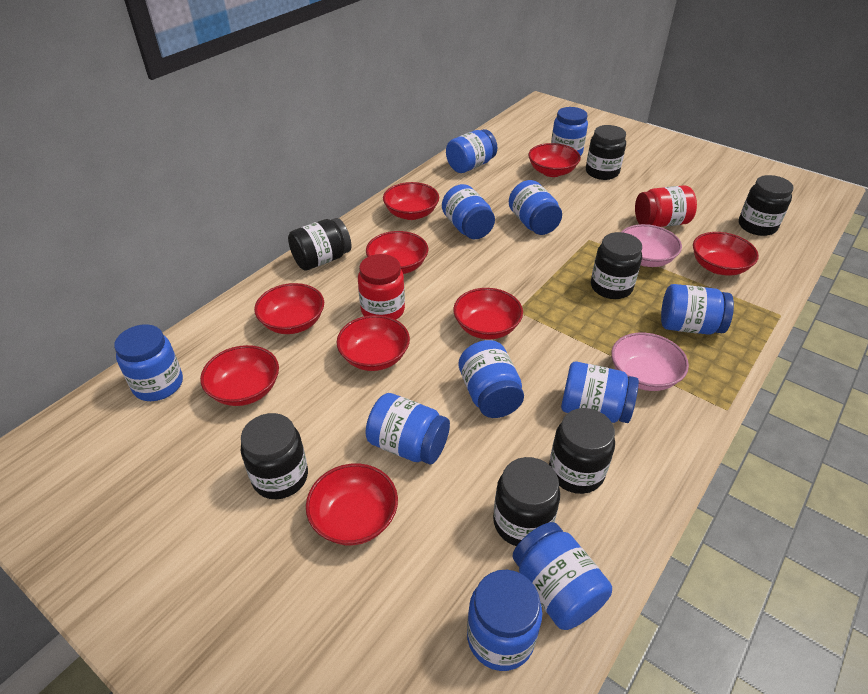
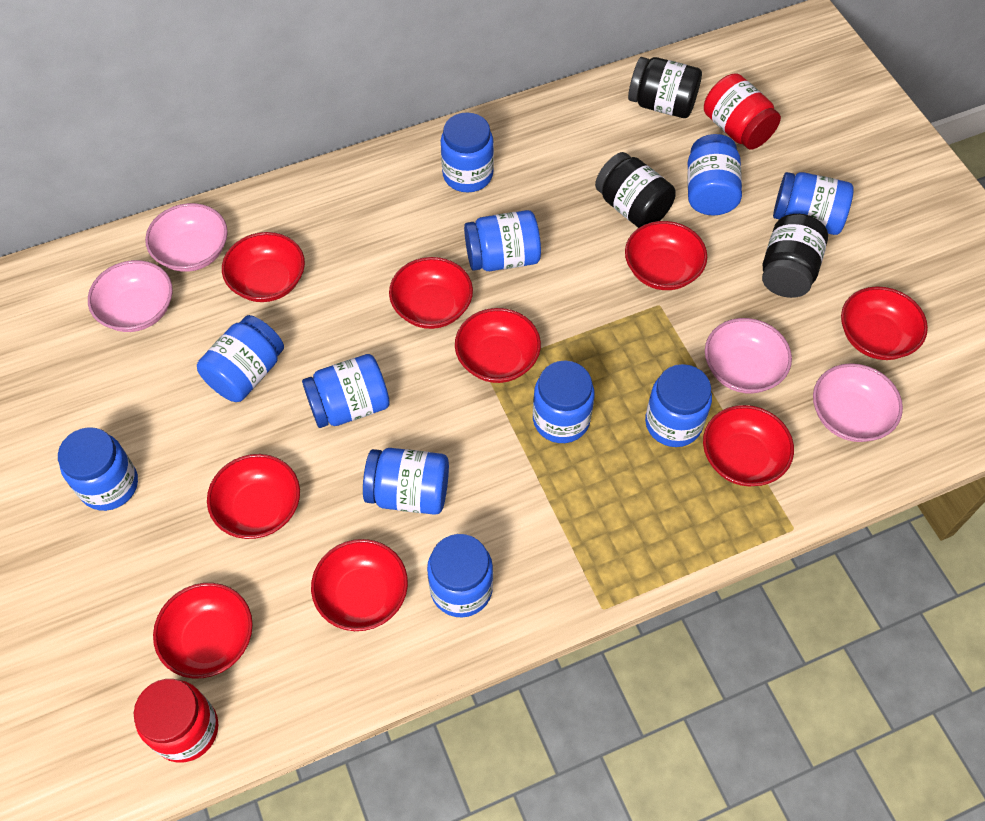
black jar: 7 -> 3
pink bowl: 2 -> 4

